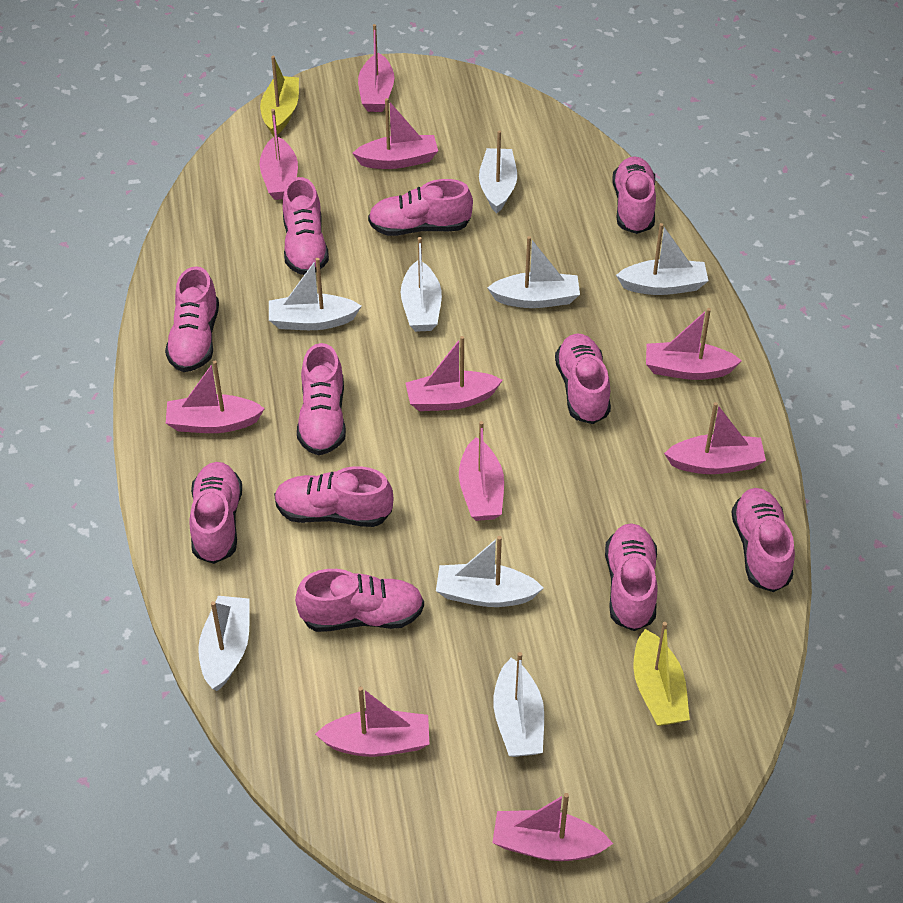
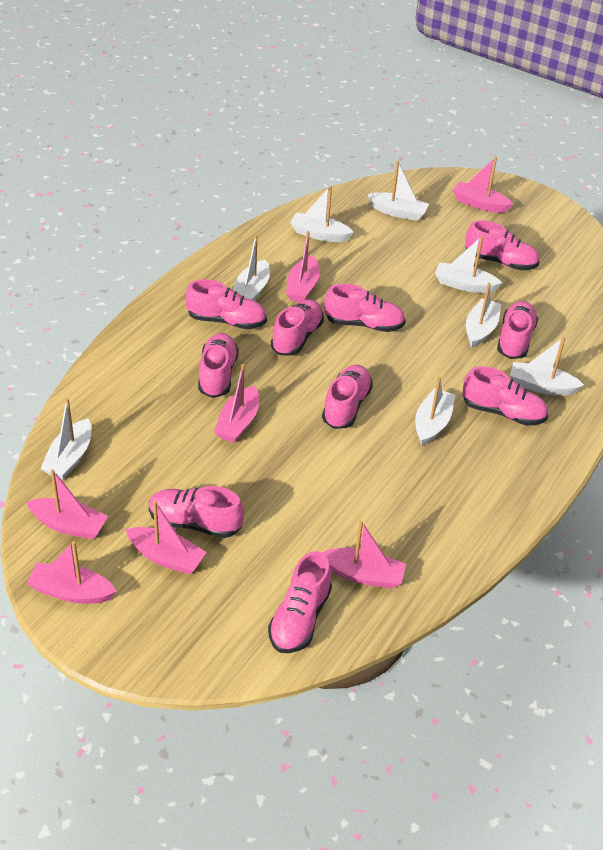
pink boat: 10 -> 7
pink shoe: 11 -> 10
yellow boat: 2 -> 0

